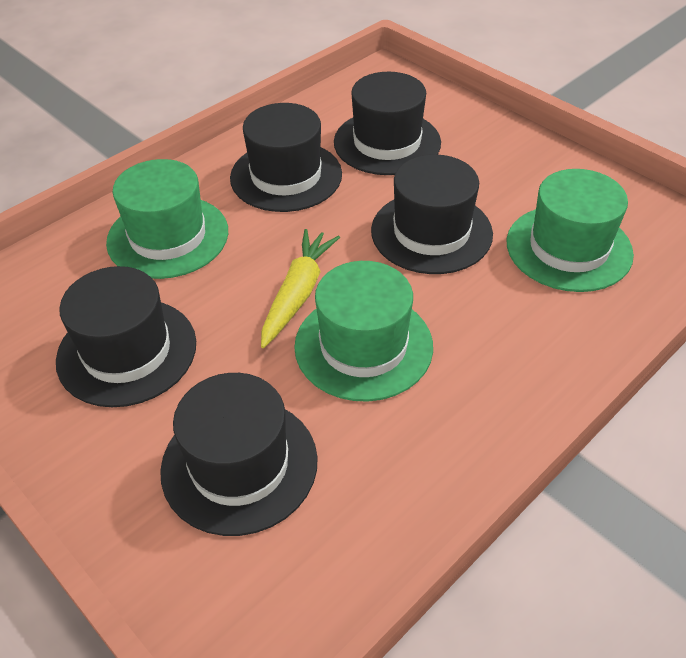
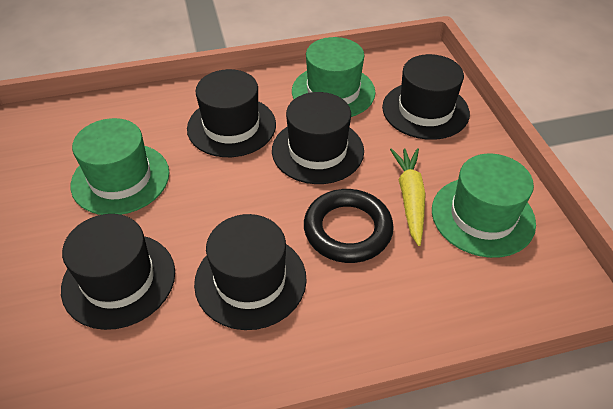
black ring: 0 -> 1

